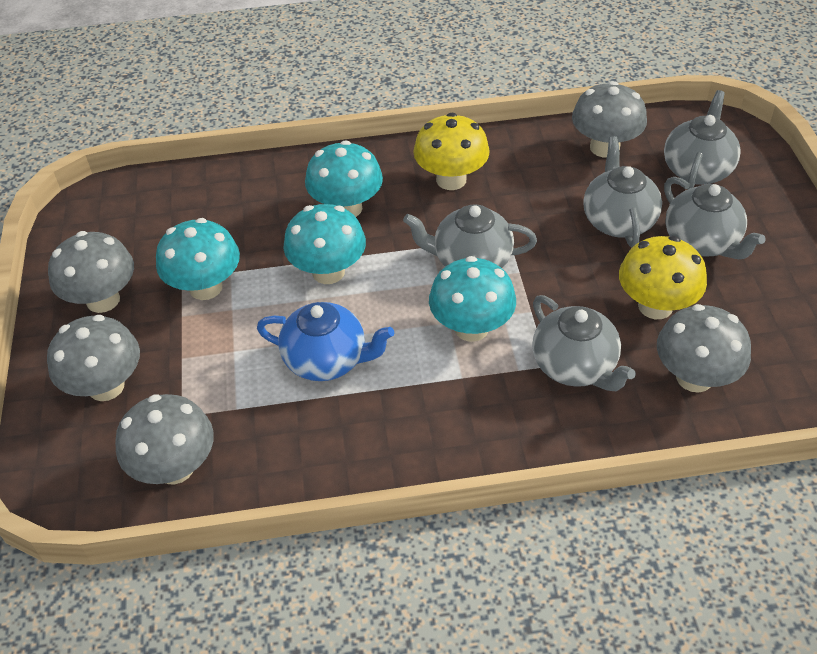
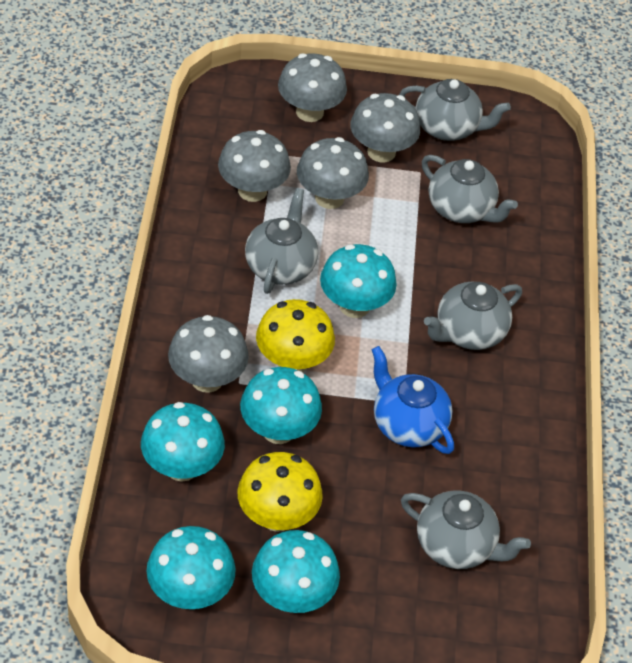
turquoise mushroom: 4 -> 5

